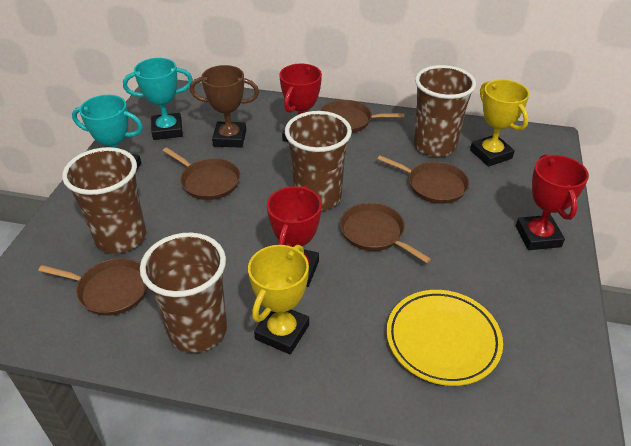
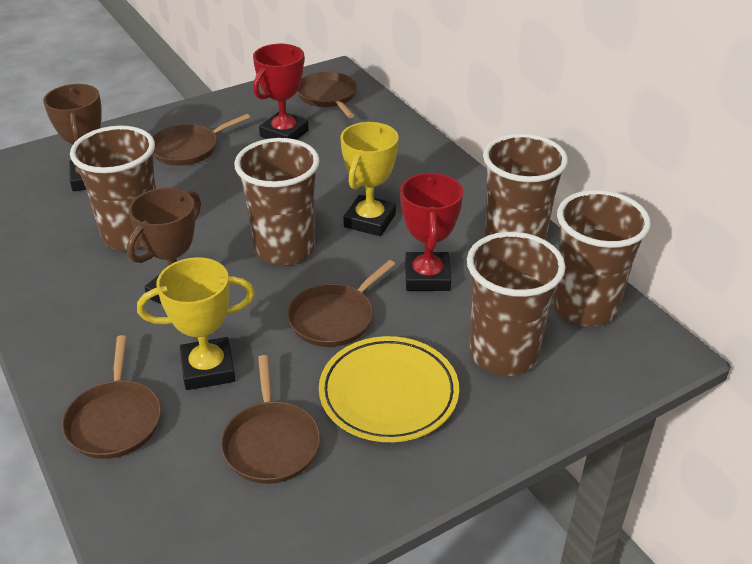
brown cup: 4 -> 5
brown trophy: 1 -> 2
red trophy: 3 -> 2
turquoise trophy: 2 -> 0

